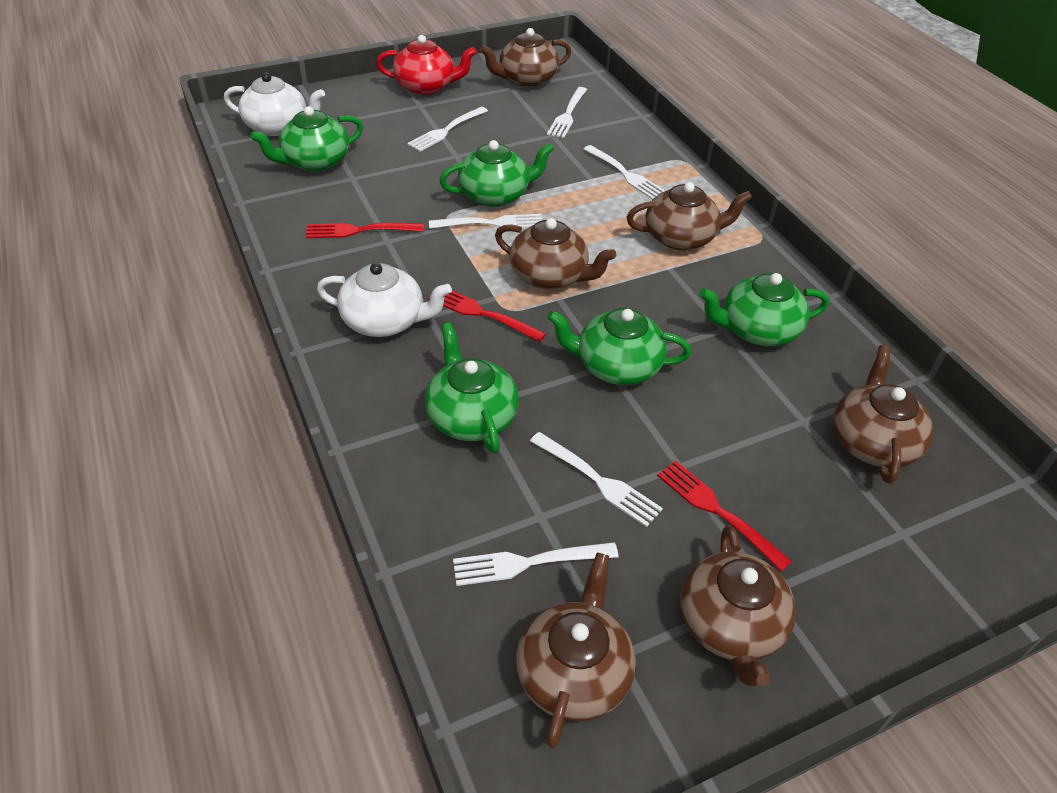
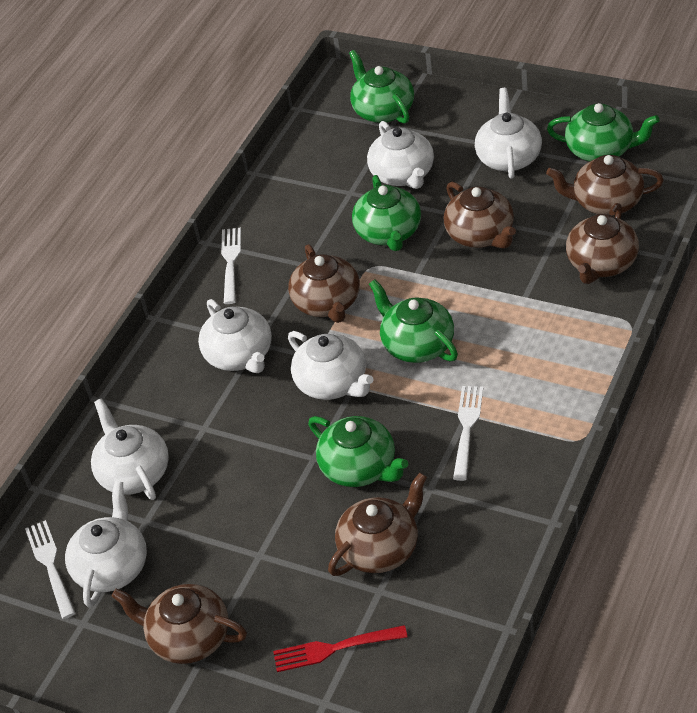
red fork: 3 -> 1
red teapot: 1 -> 0
white fork: 6 -> 3
white teapot: 2 -> 6

